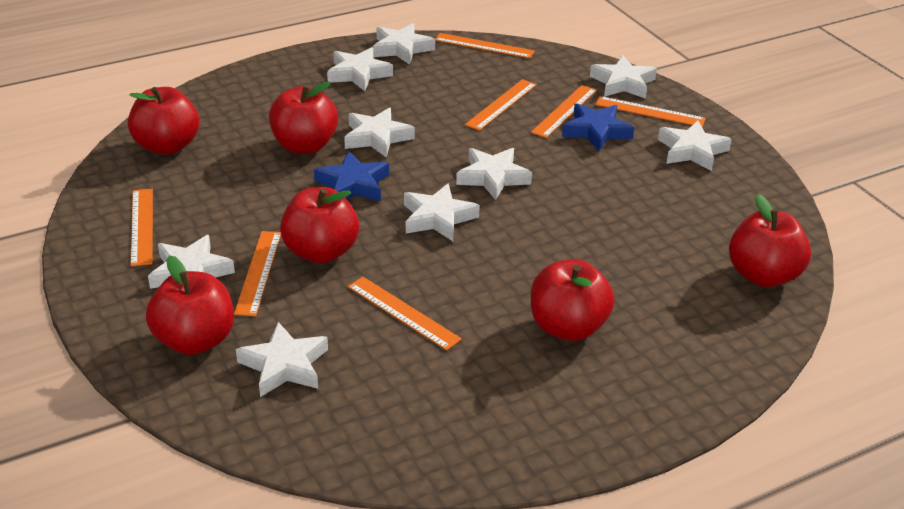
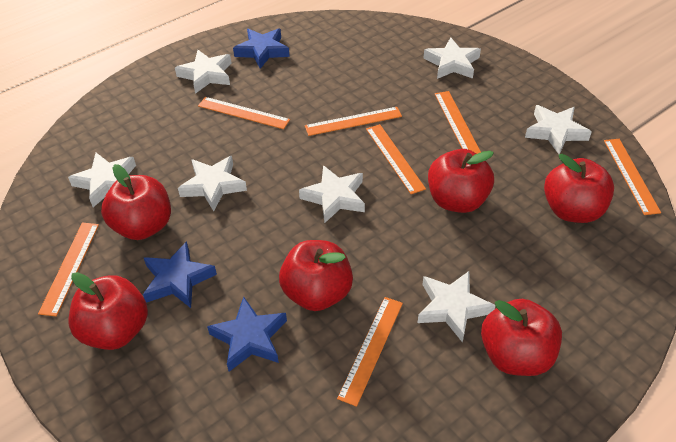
blue star: 2 -> 3
white star: 9 -> 7

